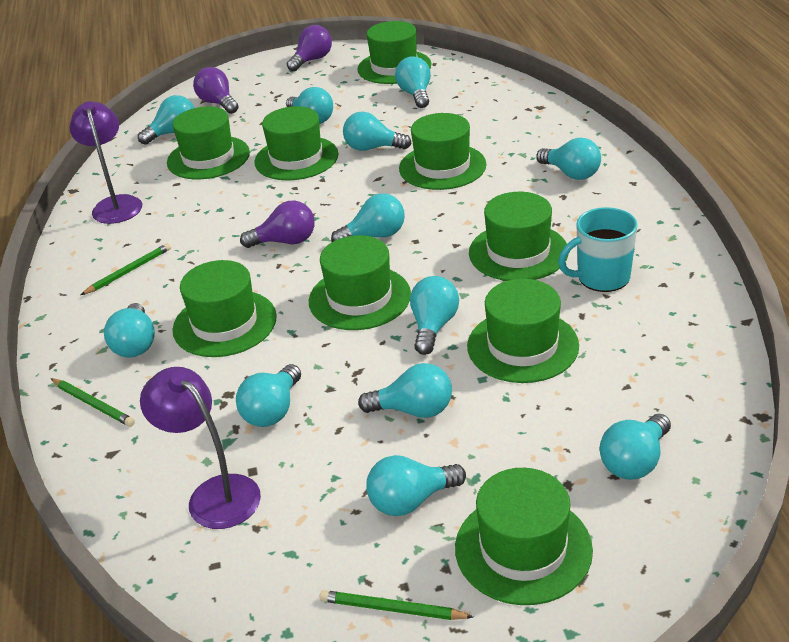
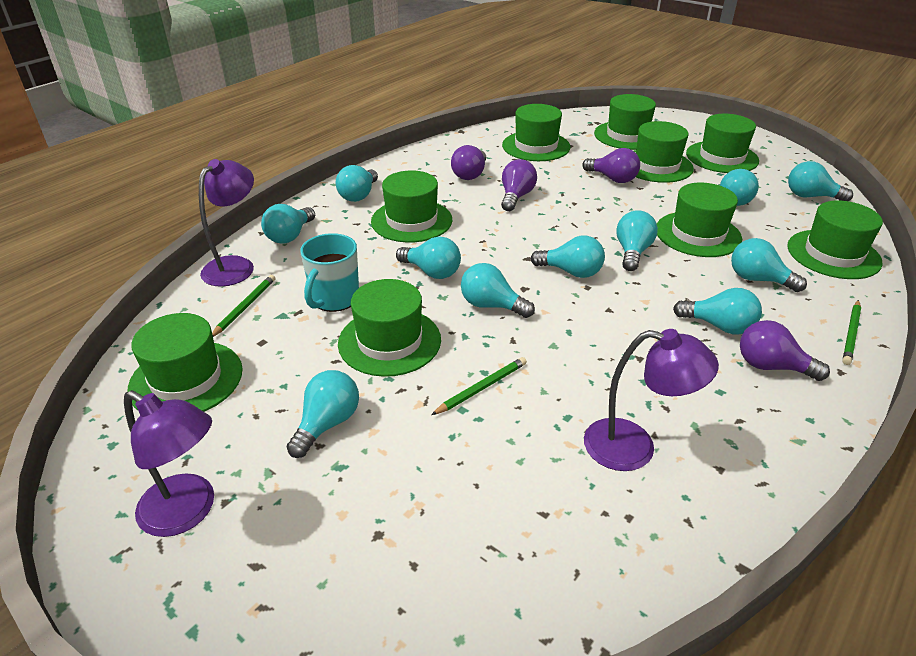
purple lamp: 2 -> 3
purple light bulb: 3 -> 4
turquoise light bulb: 12 -> 11

